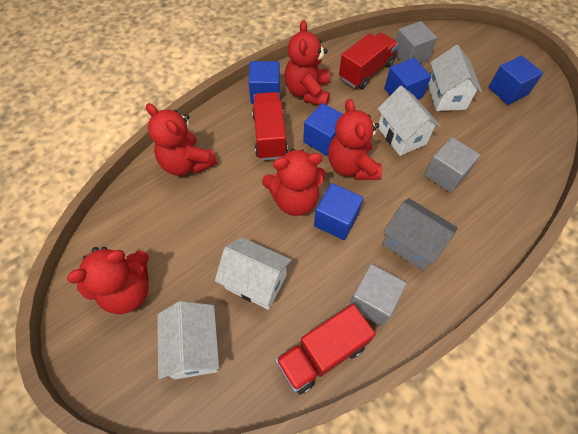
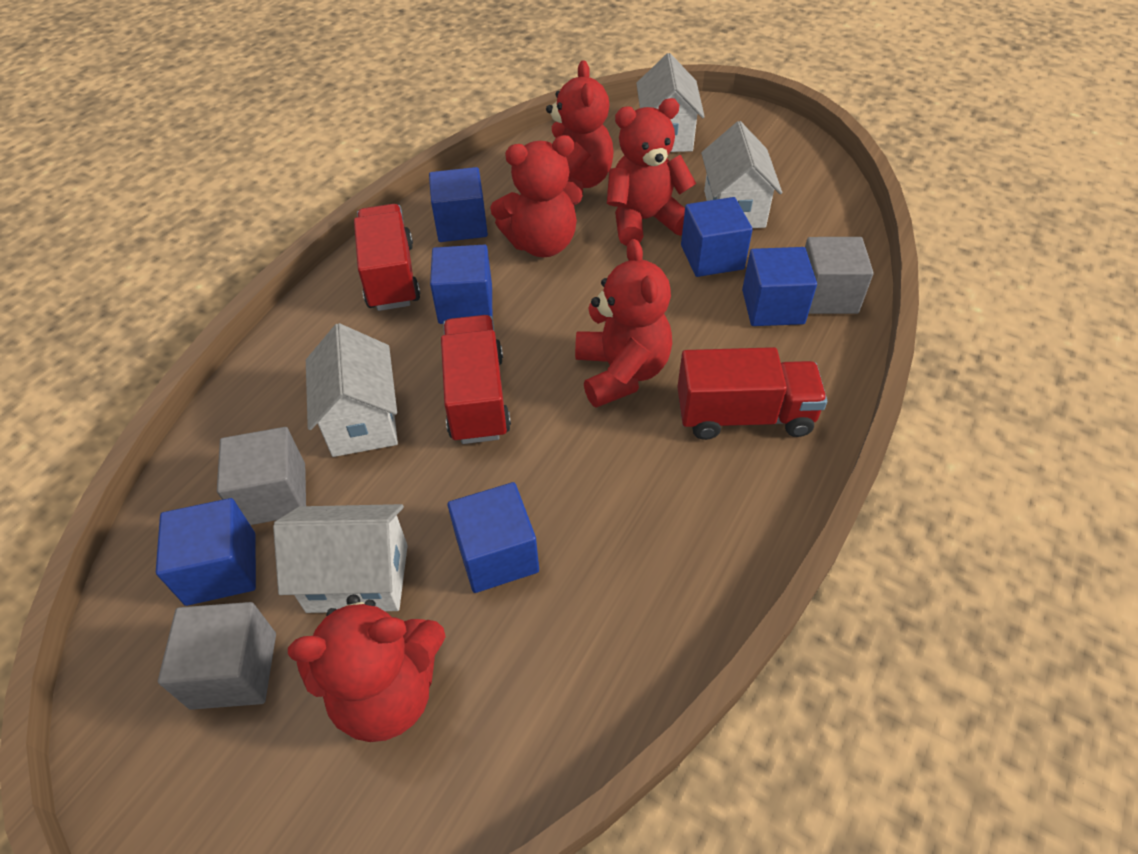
blue cube: 5 -> 6
grey house: 1 -> 0

